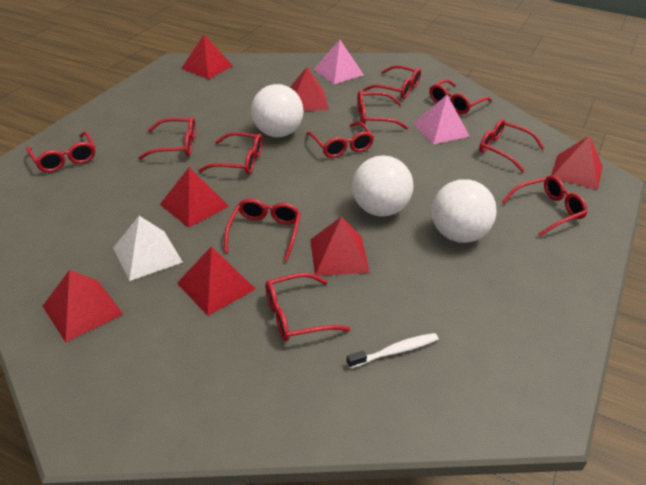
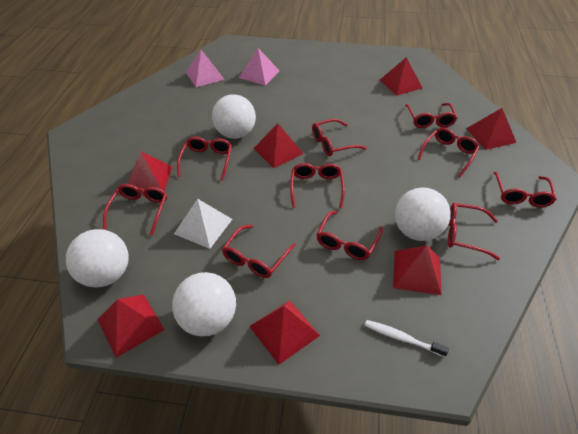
red glasses: 11 -> 10
white ball: 3 -> 4

